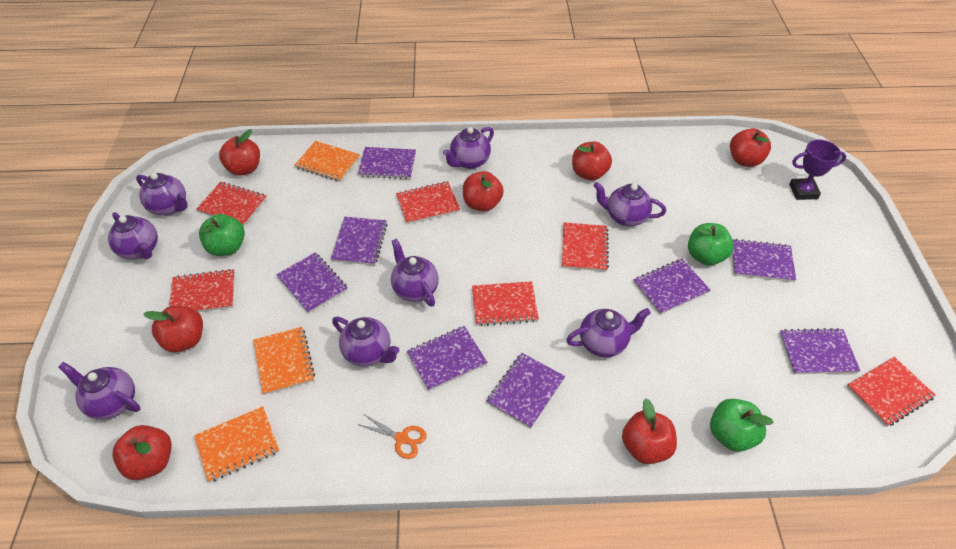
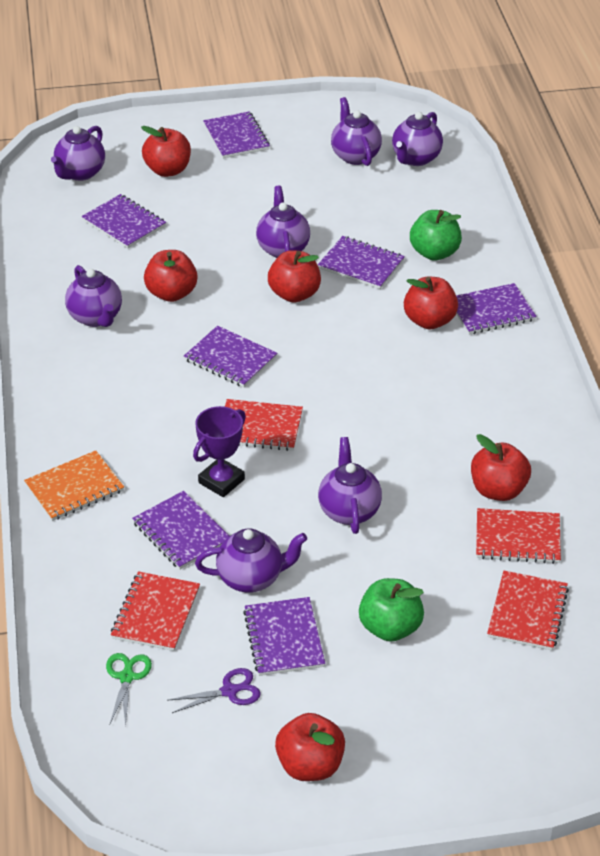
green apple: 3 -> 2
green scissors: 0 -> 1
orange notebook: 3 -> 1
orange scissors: 1 -> 0
purple notebook: 8 -> 7
purple scissors: 0 -> 1
purple teapot: 8 -> 7
red apple: 7 -> 6
red notebook: 6 -> 4

